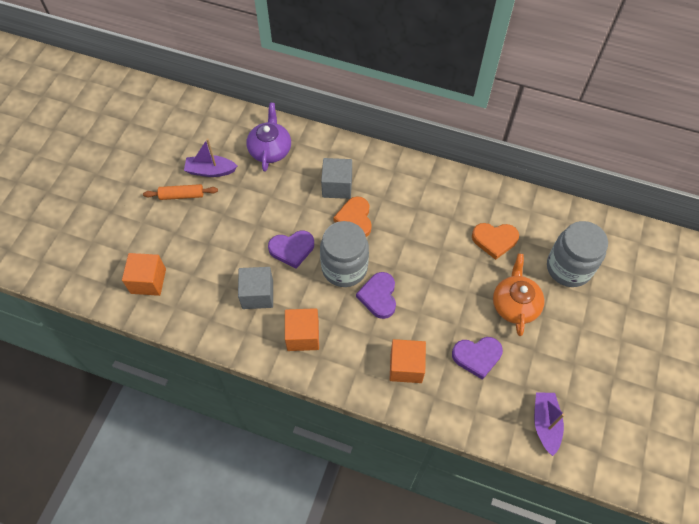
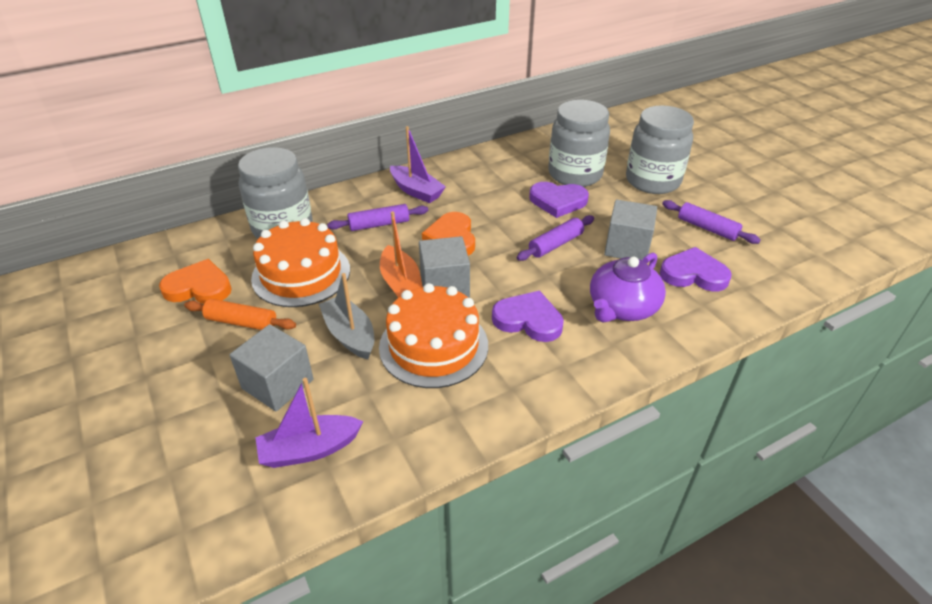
grey boat: 0 -> 1
grey cube: 2 -> 3
grey jar: 2 -> 3
orange boat: 0 -> 1
orange cake: 0 -> 2
orange cube: 3 -> 0
orange teapot: 1 -> 0
purple rolling pin: 0 -> 3

